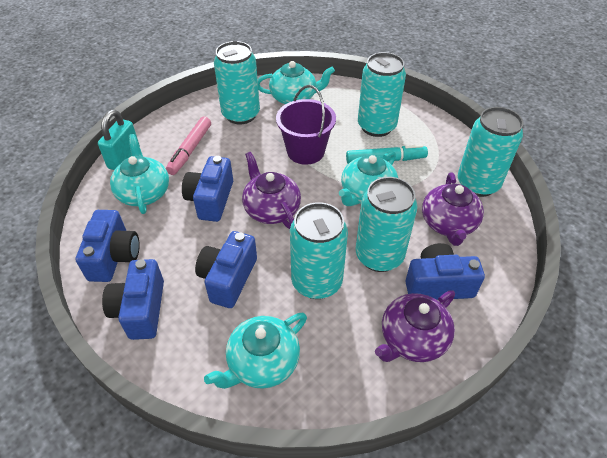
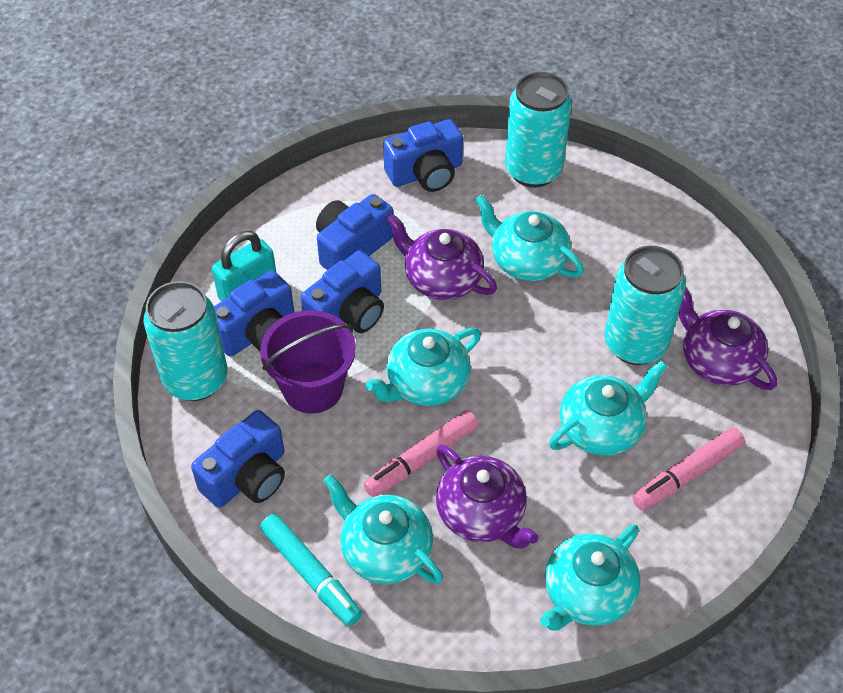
pink marker: 1 -> 2
turquoise can: 5 -> 3
turquoise teapot: 4 -> 5

